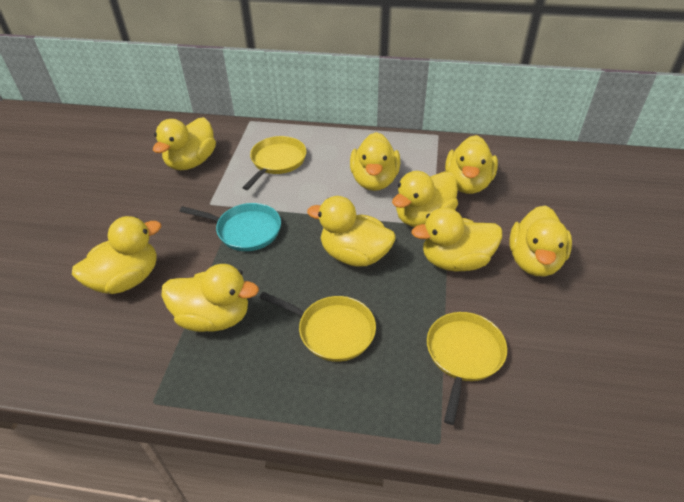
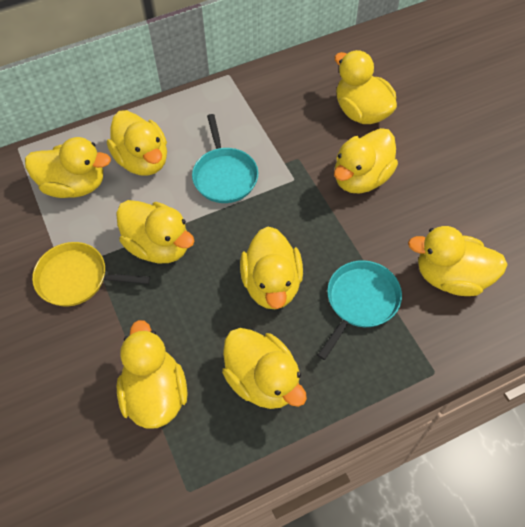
turquoise pan: 1 -> 2
yellow pan: 3 -> 1

